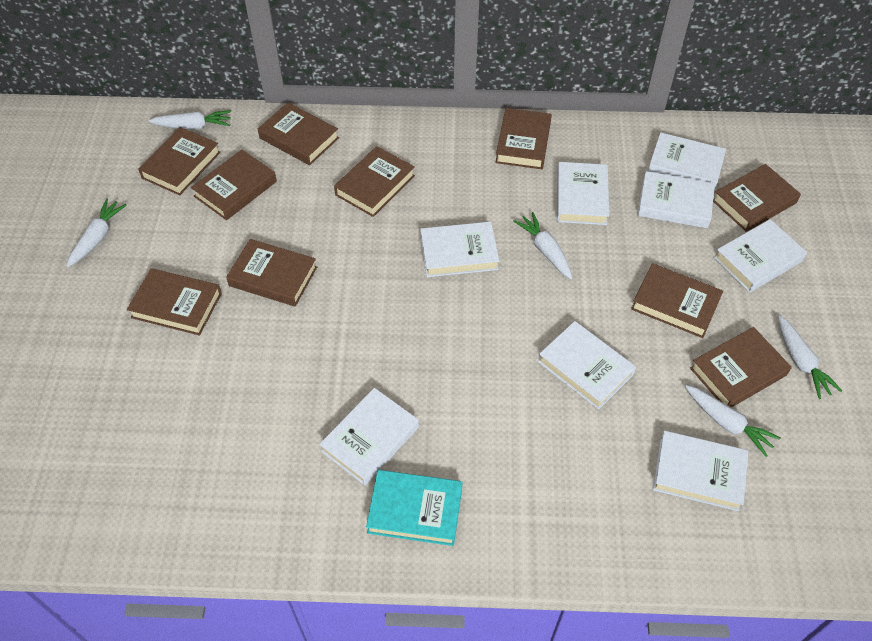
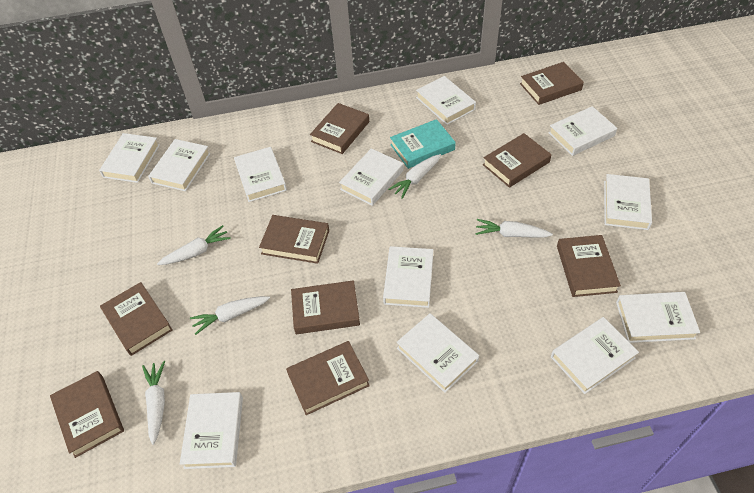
brown book: 10 -> 9
white book: 8 -> 12

